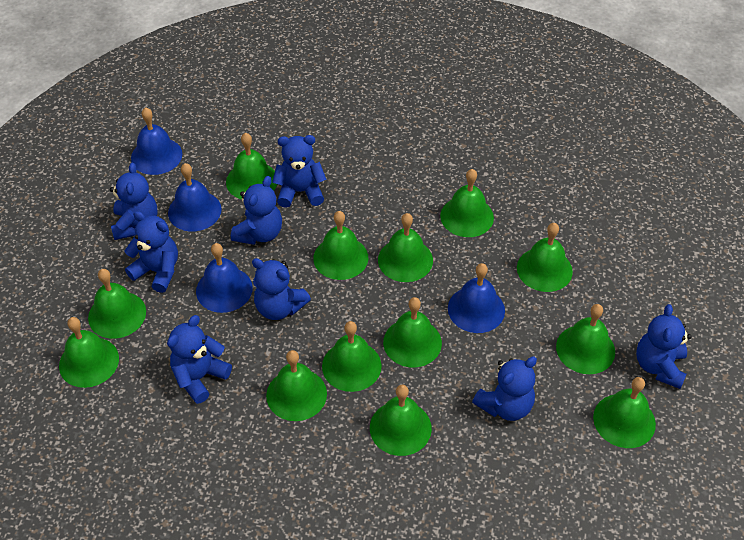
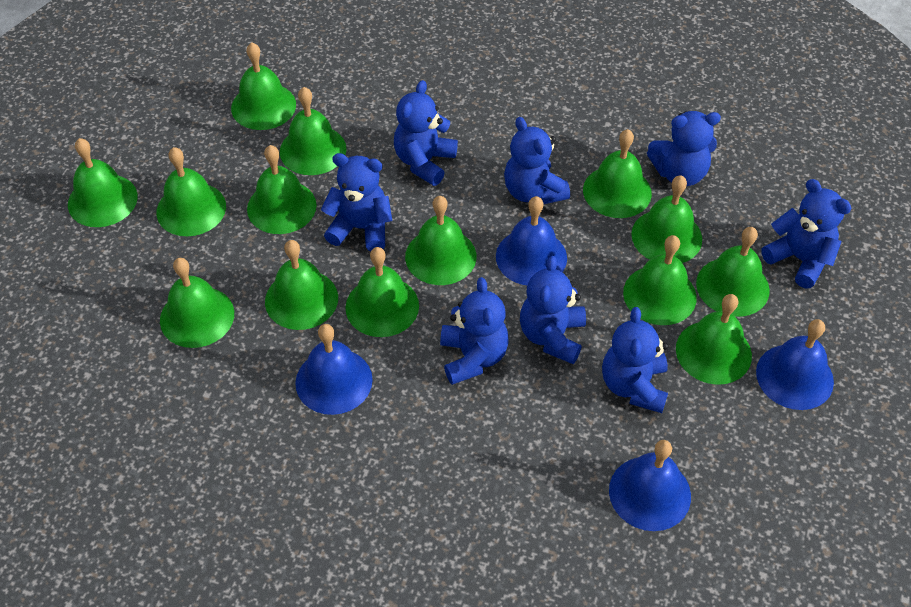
green bell: 13 -> 14

